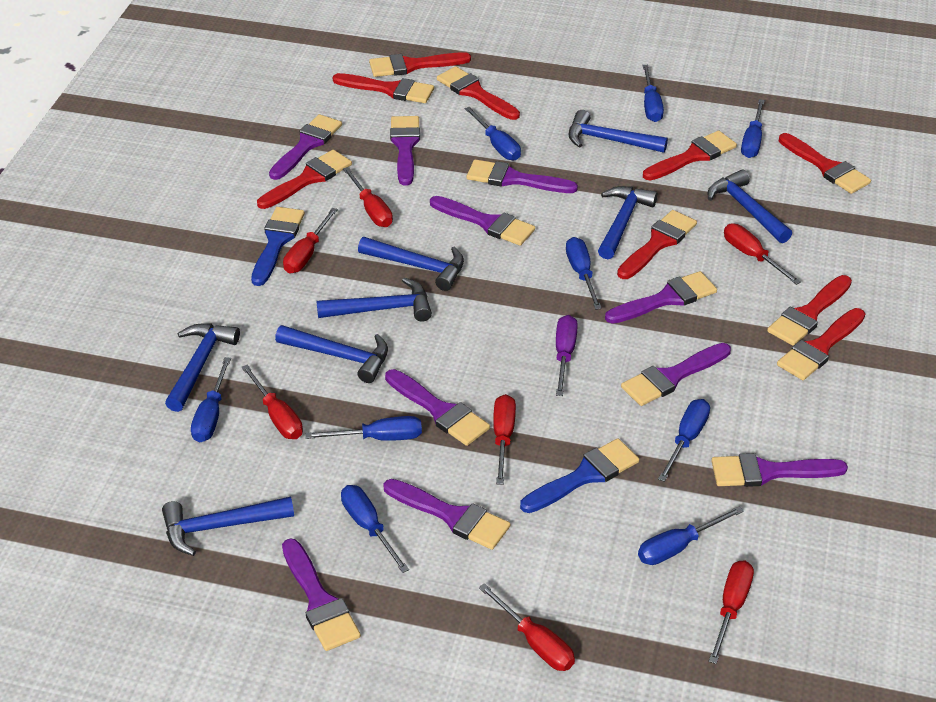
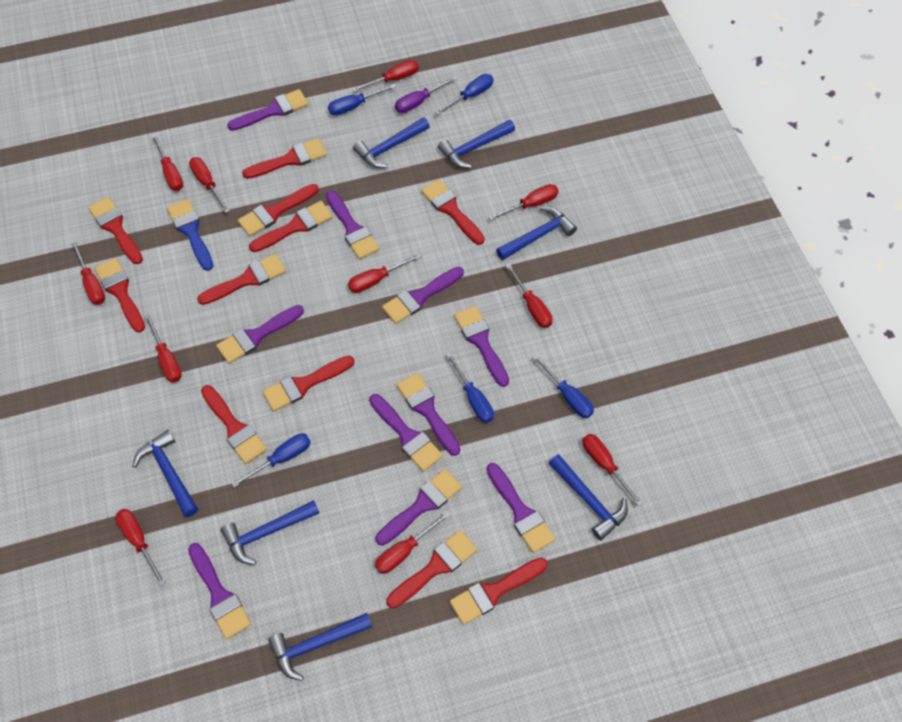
blue brush: 2 -> 1
blue hammer: 8 -> 7
blue screwdriver: 9 -> 5
red brush: 9 -> 11
red screwdriver: 7 -> 11

